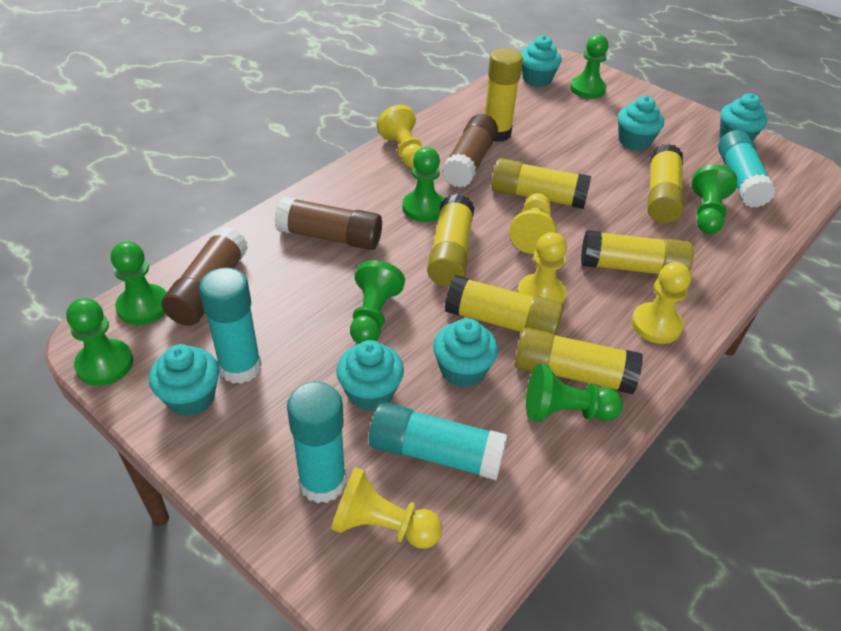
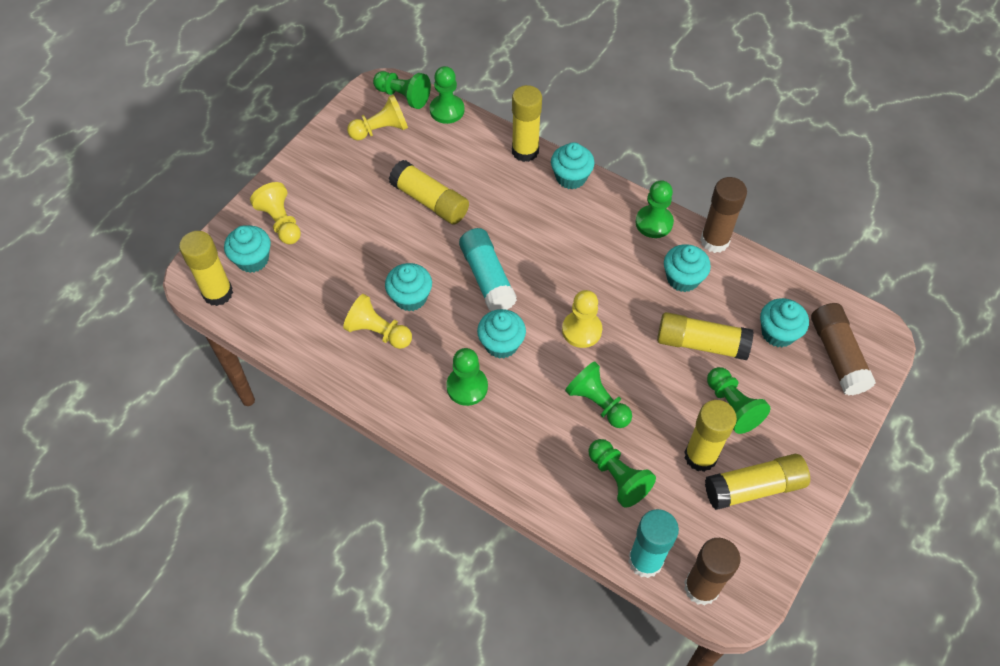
turquoise glue stick: 4 -> 2
yellow glue stick: 7 -> 6
yellow pawn: 5 -> 4

